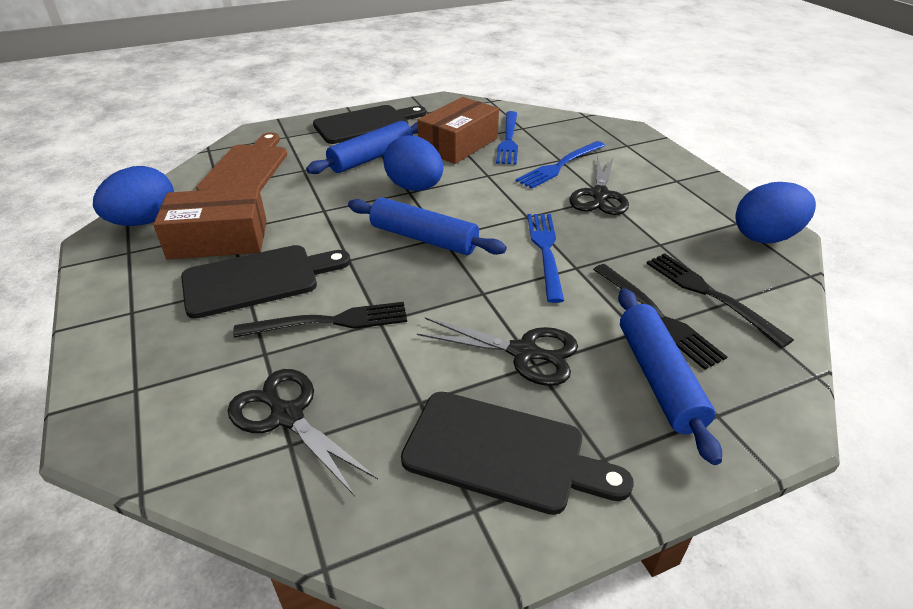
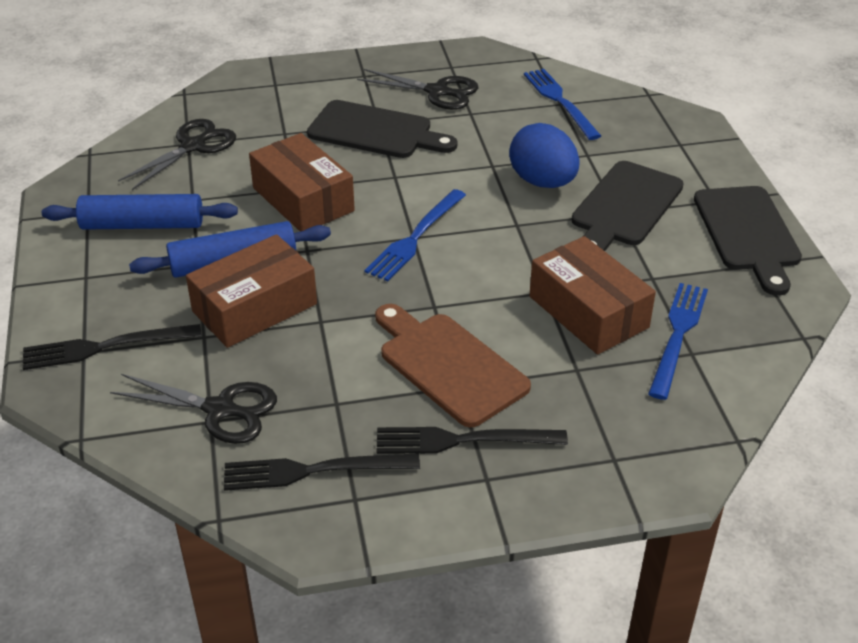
blue egg: 3 -> 1
blue rolling pin: 3 -> 2
brown box: 2 -> 3

